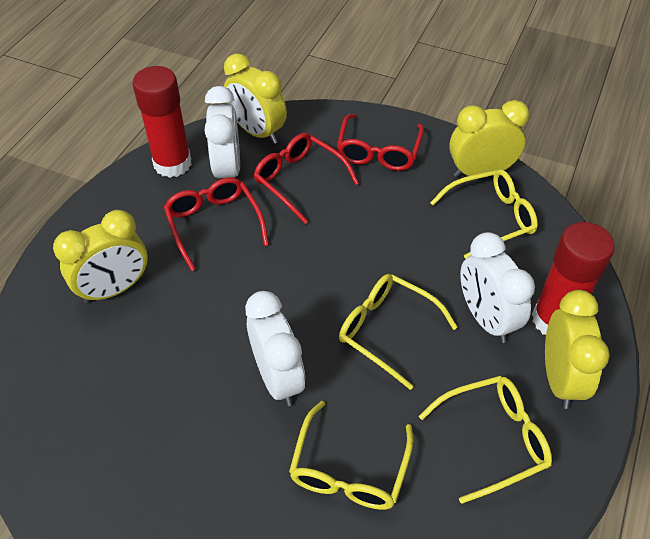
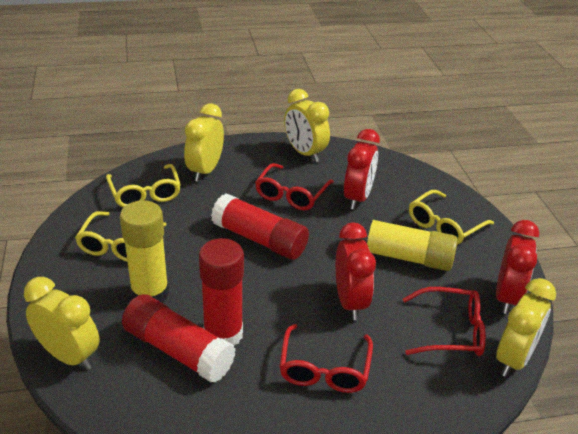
red clock: 0 -> 3
red glue stick: 2 -> 3
white clock: 3 -> 0
yellow glasses: 4 -> 3
yellow glue stick: 0 -> 2

